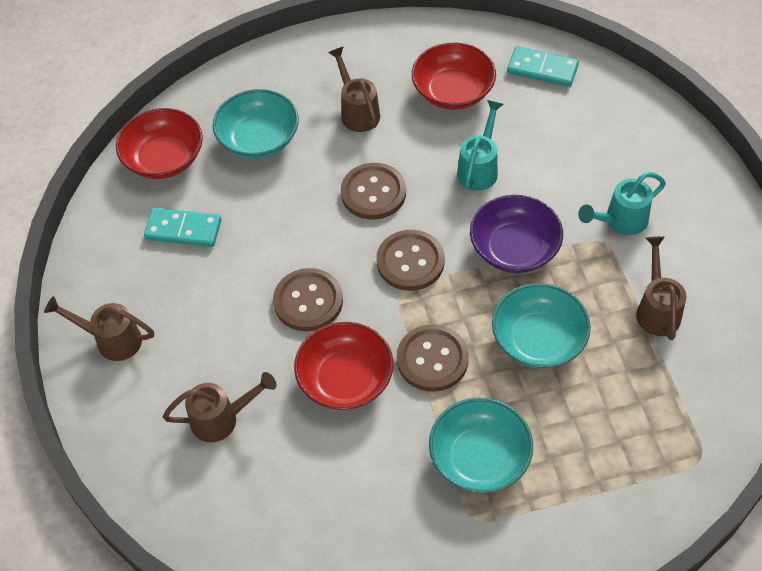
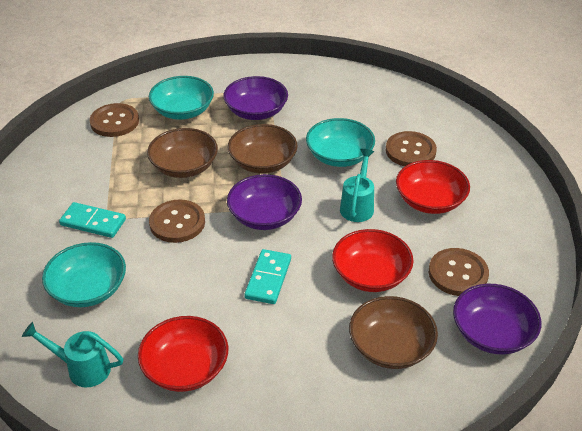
brown bowl: 0 -> 3
brown watering can: 4 -> 0
purple bowl: 1 -> 3

